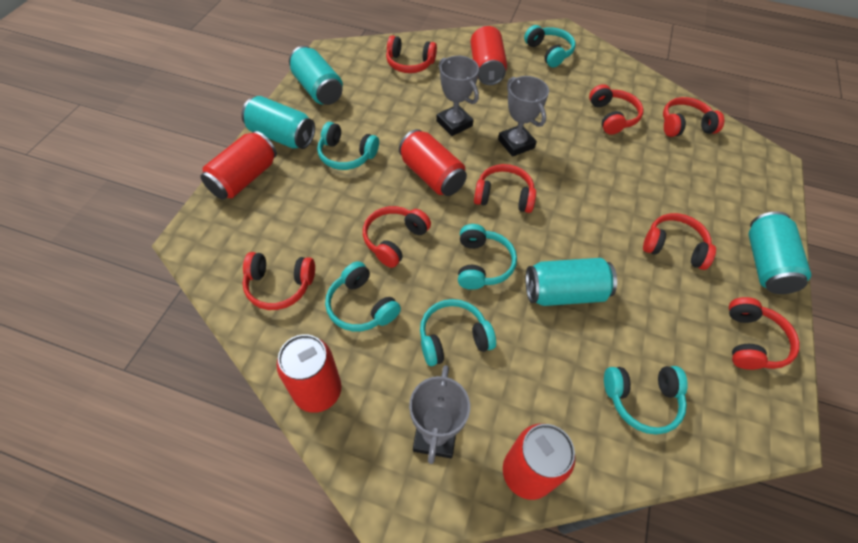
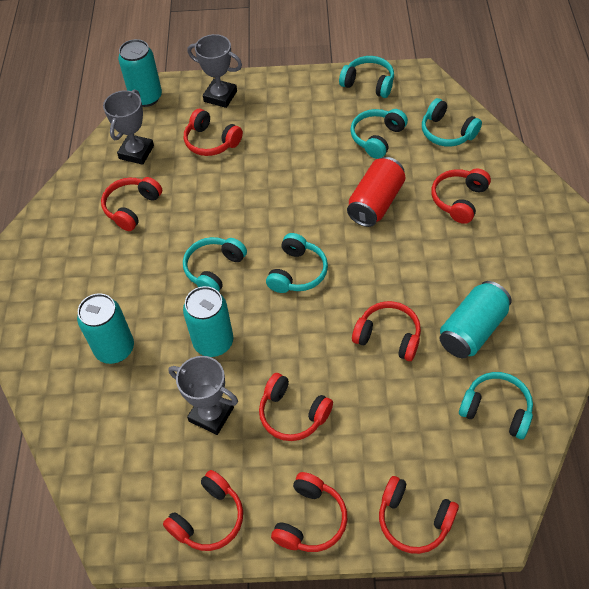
red can: 5 -> 1

